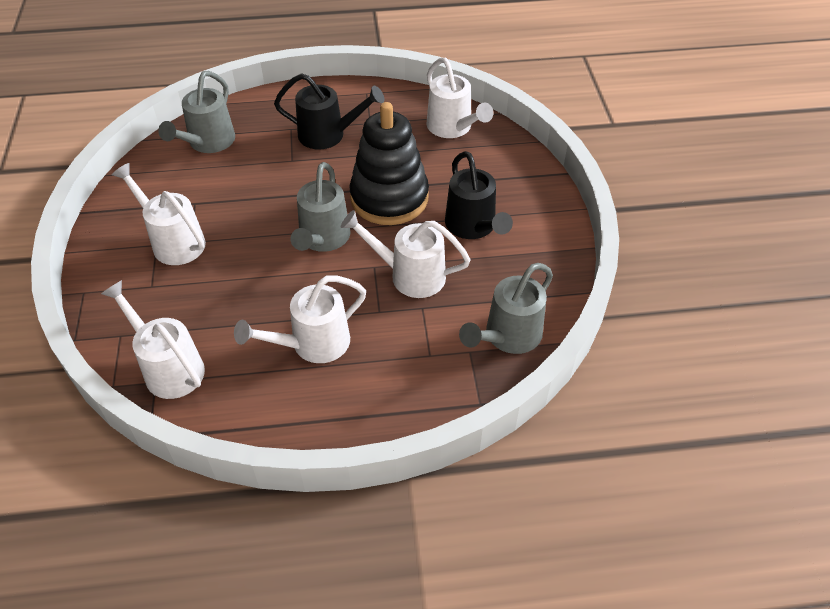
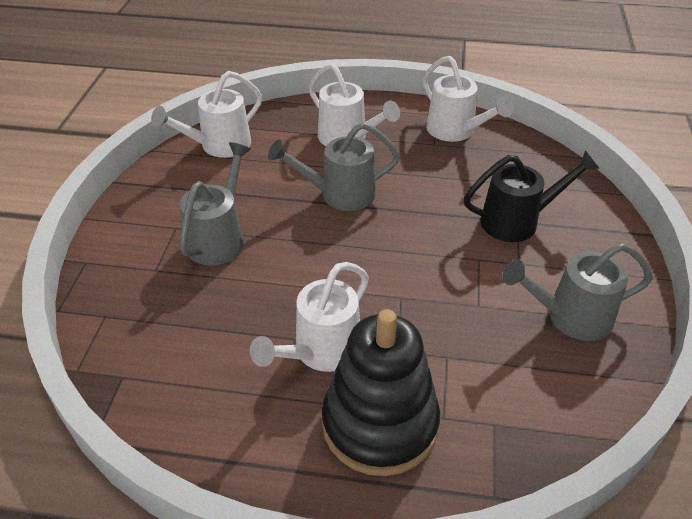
black watering can: 2 -> 1
white watering can: 5 -> 4

